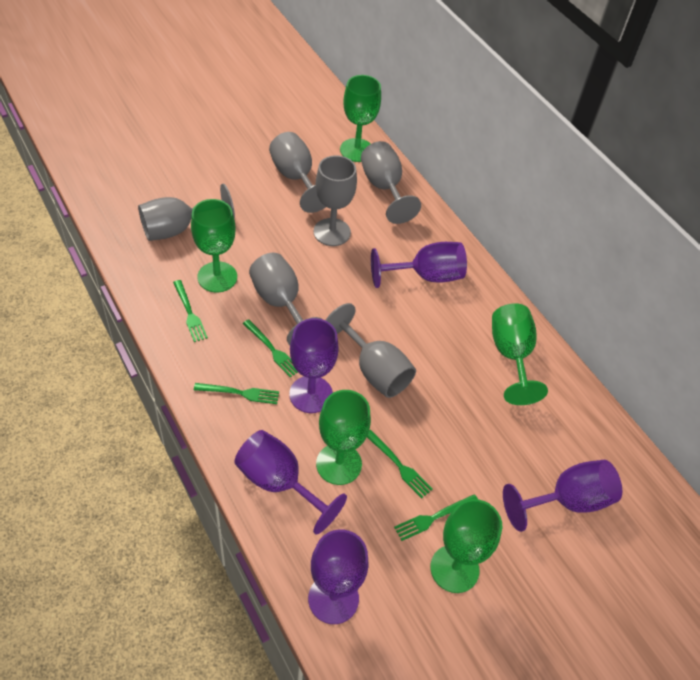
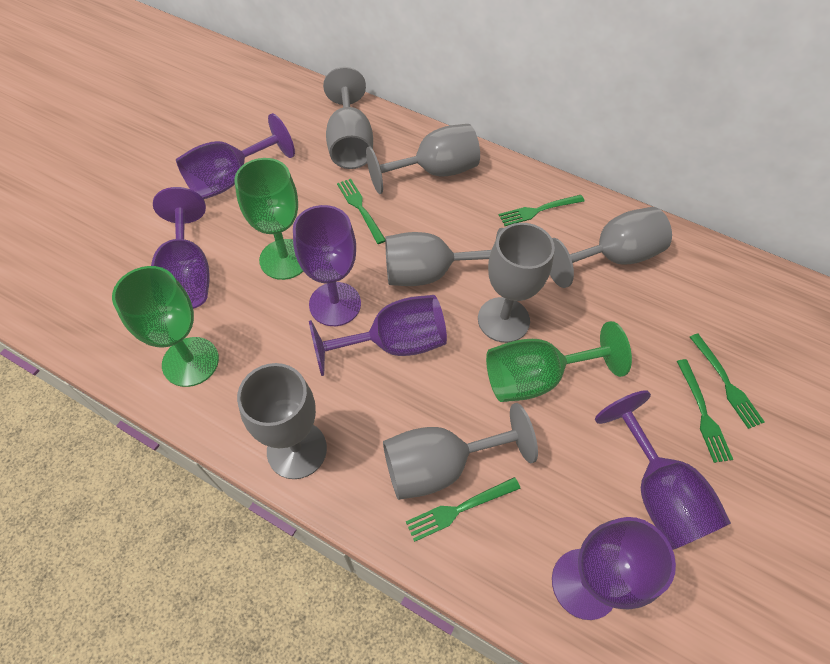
green goblet: 5 -> 3
grey goblet: 6 -> 7
purple goblet: 5 -> 6

